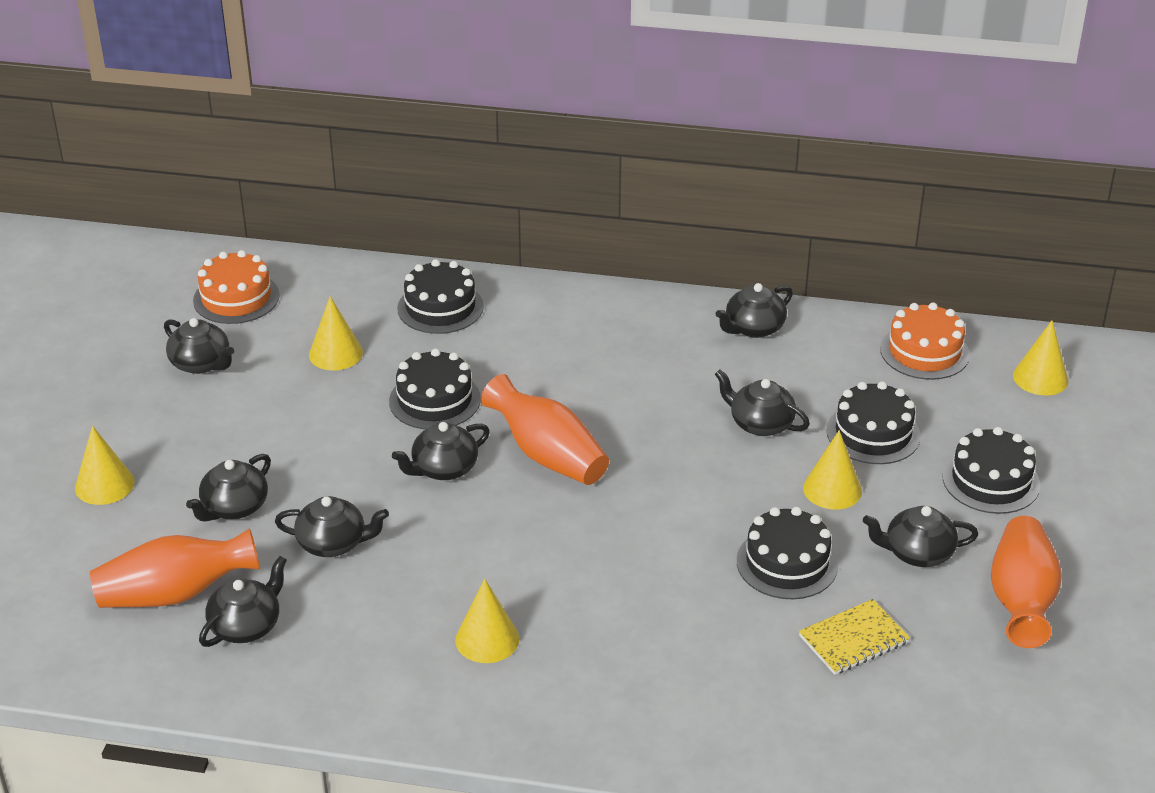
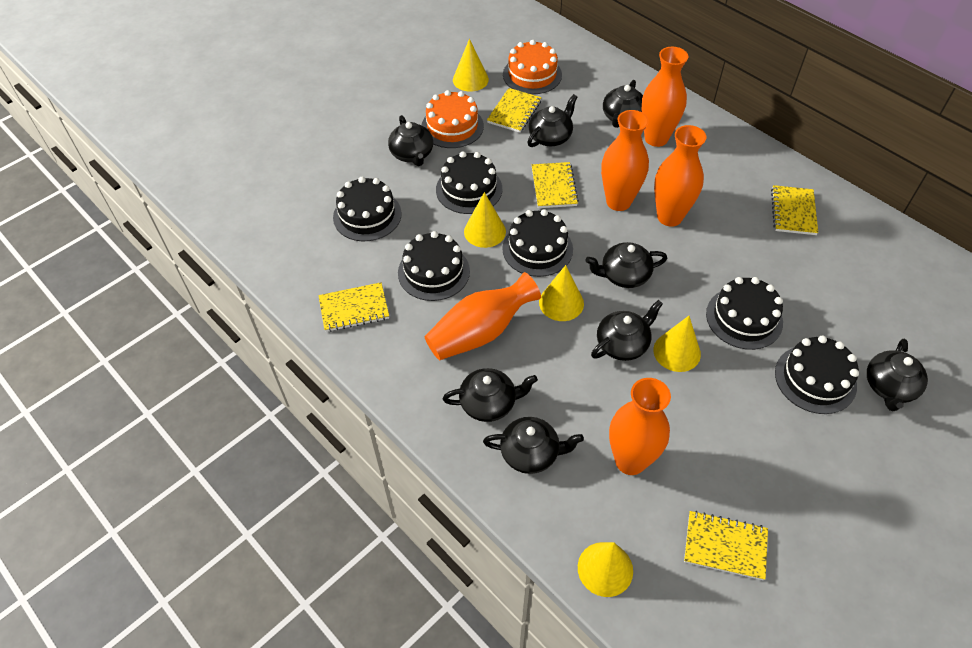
black cake: 5 -> 6
orange vase: 3 -> 5
yellow notebook: 1 -> 5

